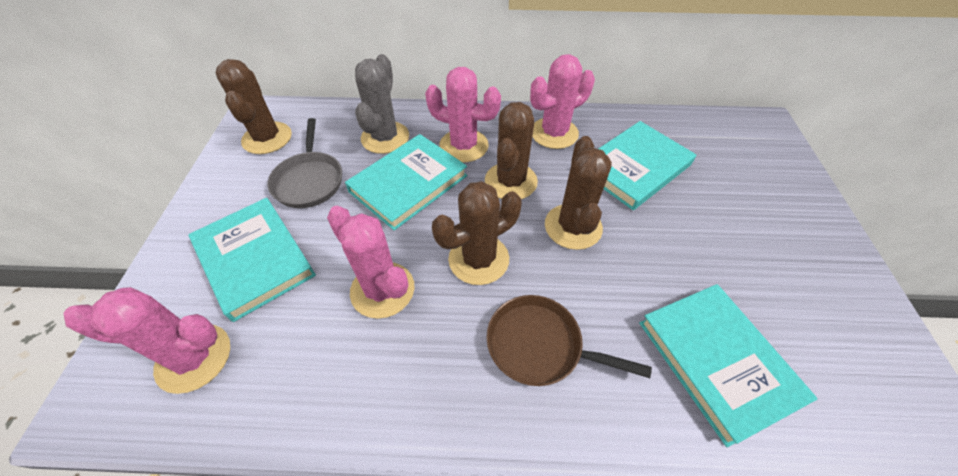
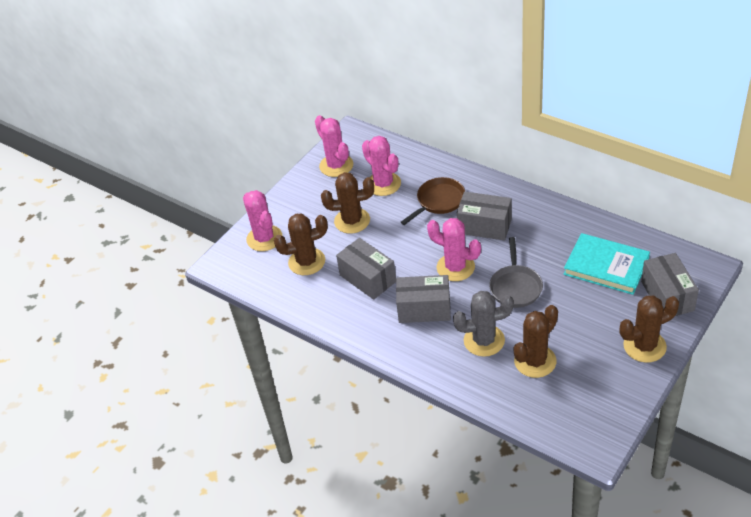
grey box: 0 -> 4
turquoise book: 4 -> 1

